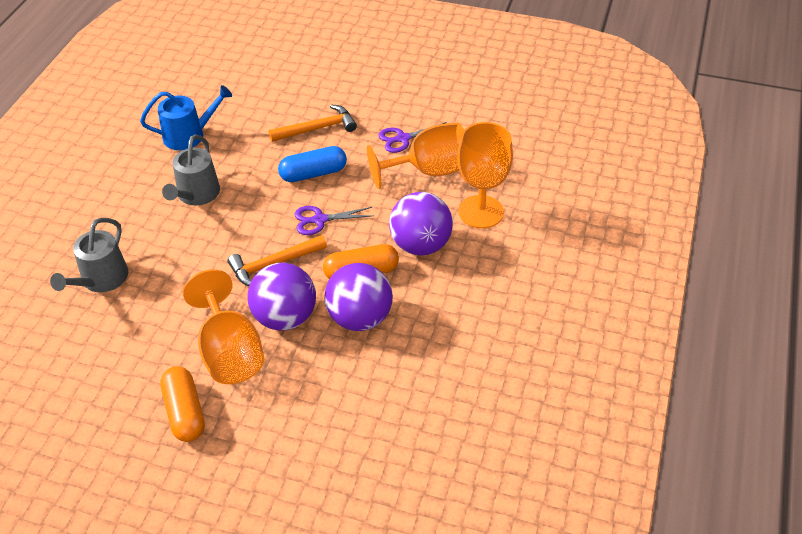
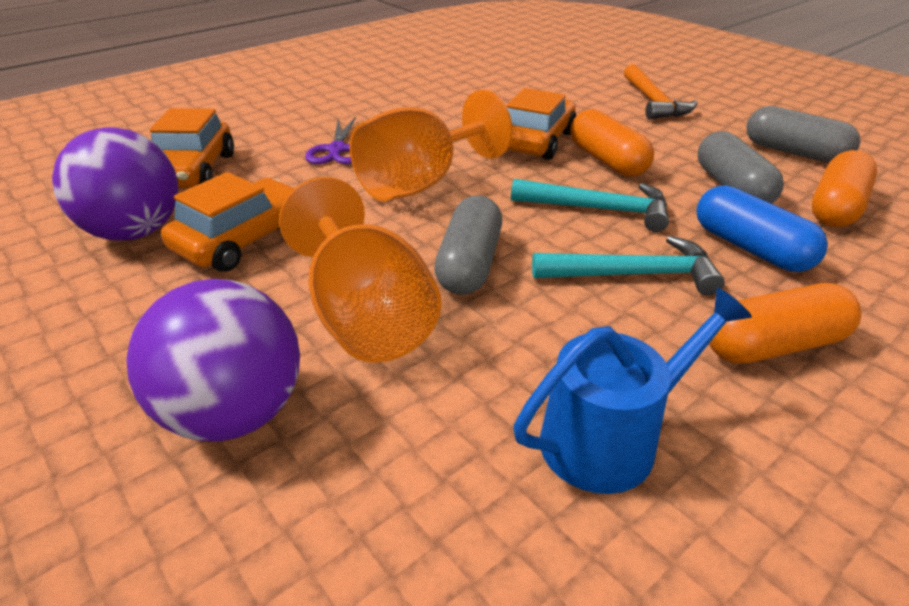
grey capsule: 0 -> 3
grey watering can: 2 -> 0
orange capsule: 2 -> 3
orange car: 0 -> 3
orange goblet: 3 -> 2
orange hammer: 2 -> 1
purple ball: 3 -> 2
purple scissors: 2 -> 1
turquoise hammer: 0 -> 2

